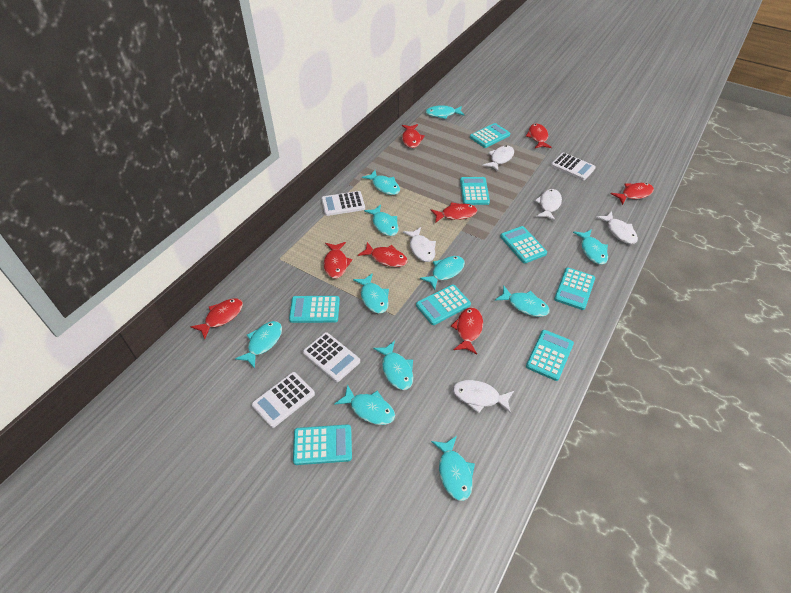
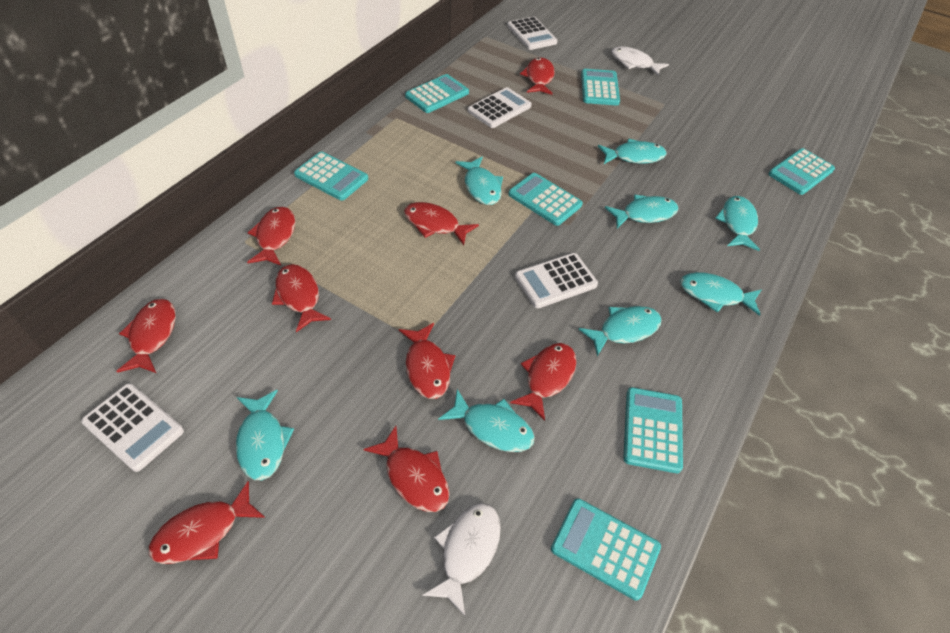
red fish: 8 -> 9
turquoise calculator: 8 -> 7
turquoise fish: 11 -> 8
white fish: 5 -> 2

